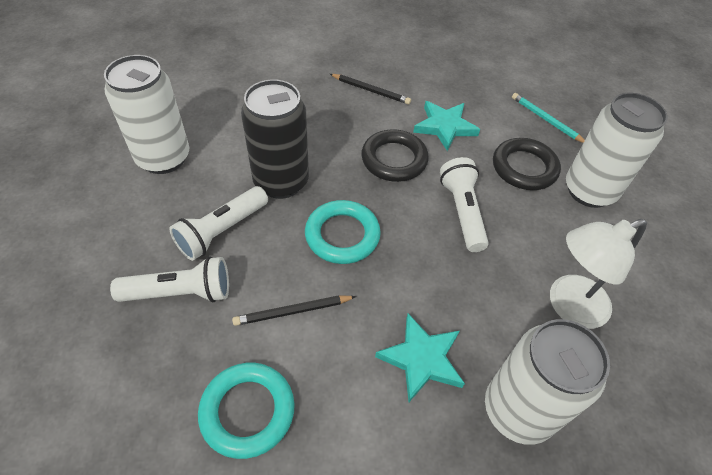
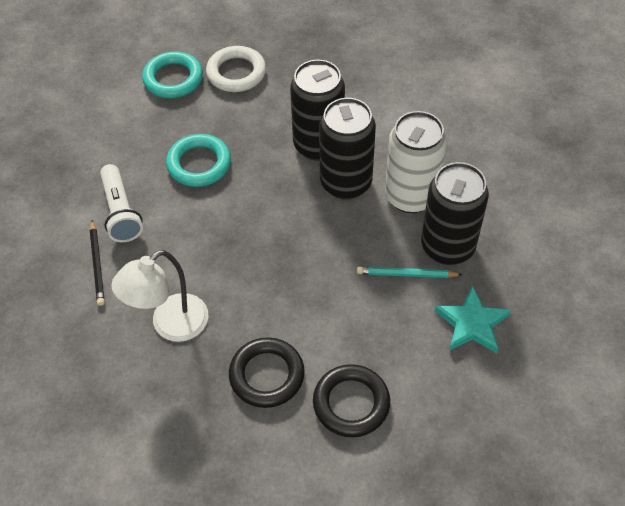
black can: 1 -> 3
black pencil: 2 -> 1
turquoise star: 2 -> 1
white can: 3 -> 1
white flashlight: 3 -> 1
white ring: 0 -> 1

